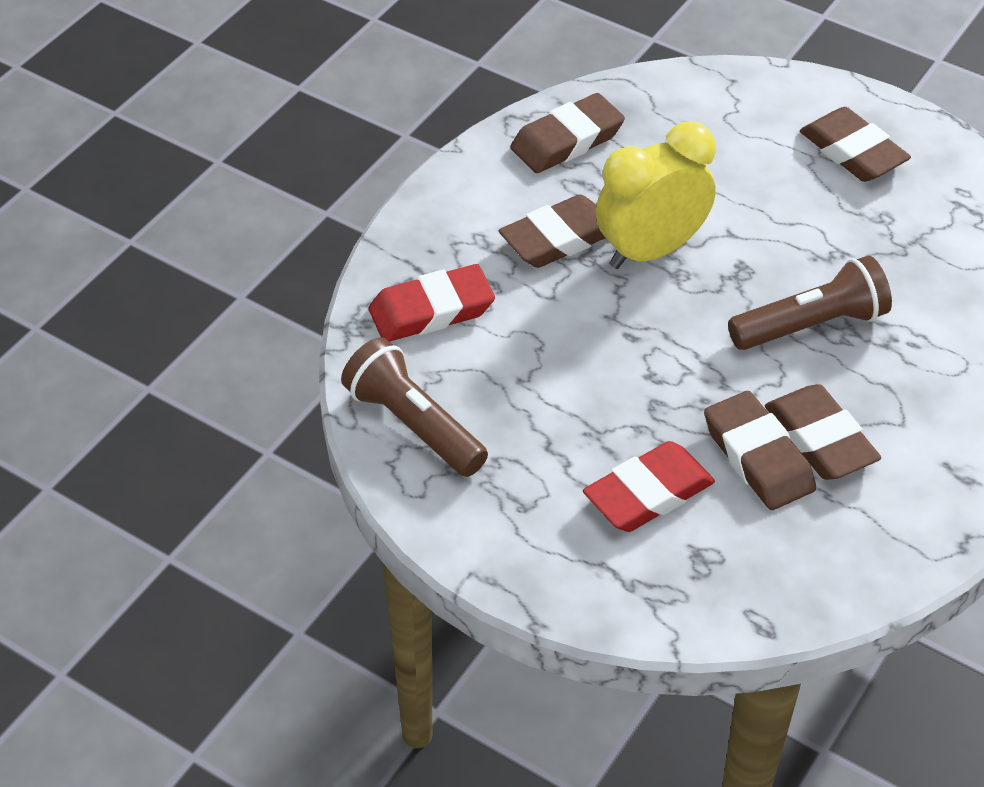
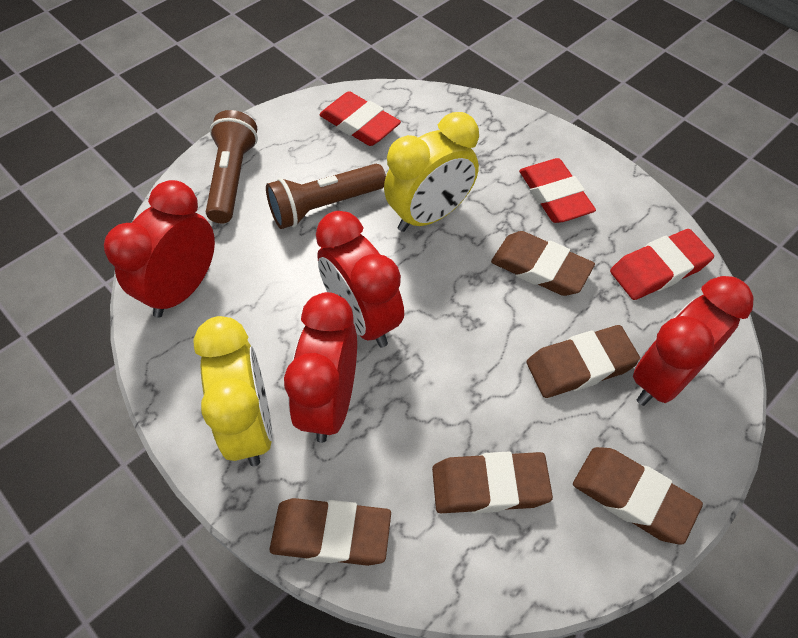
red clock: 0 -> 4
red eraser: 2 -> 3
yellow clock: 1 -> 2

